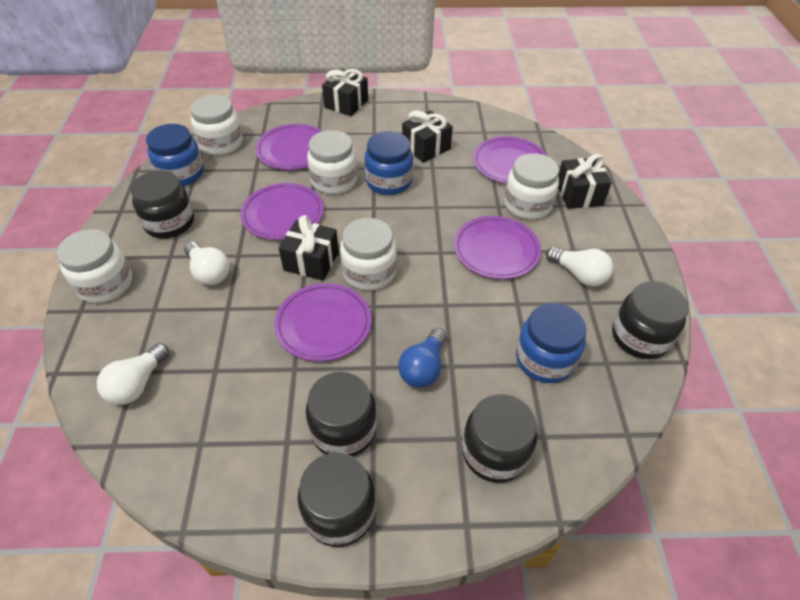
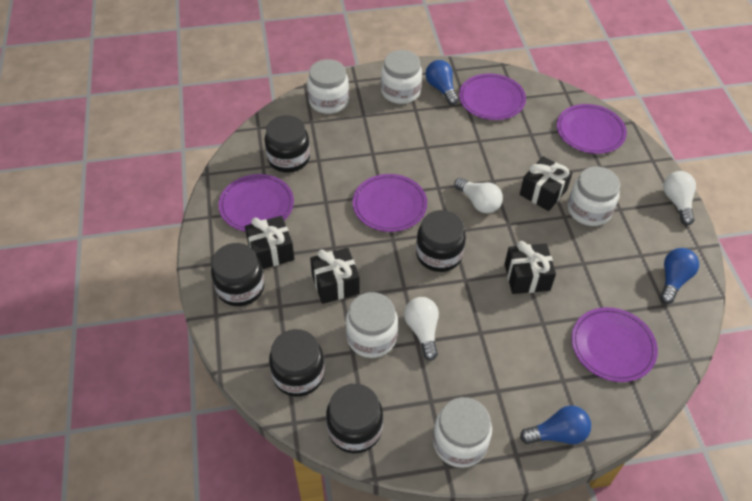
blue jar: 3 -> 0
blue light bulb: 1 -> 3

